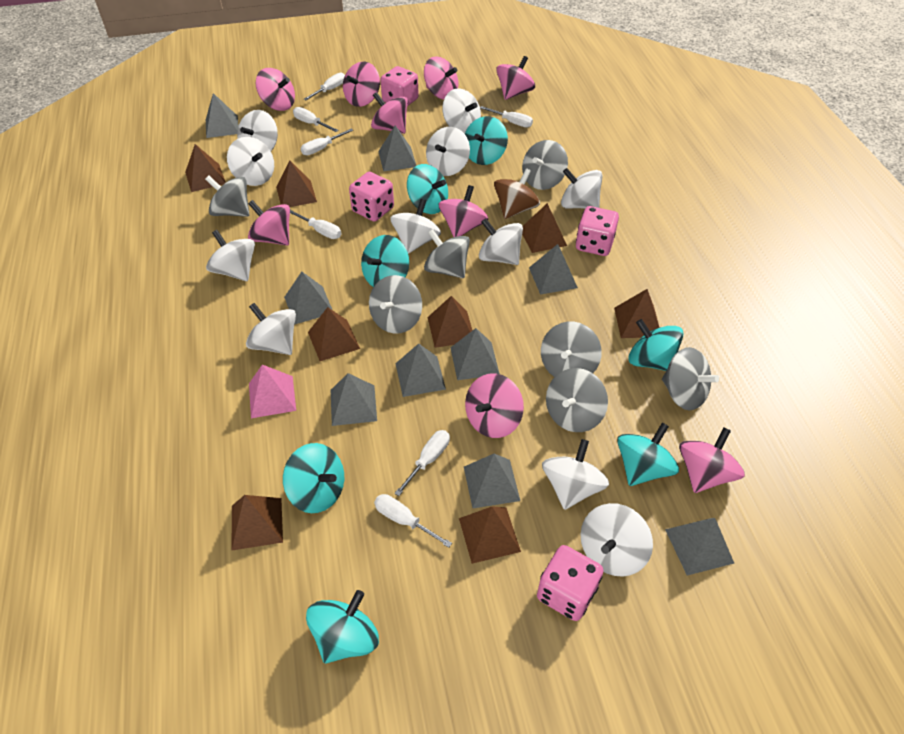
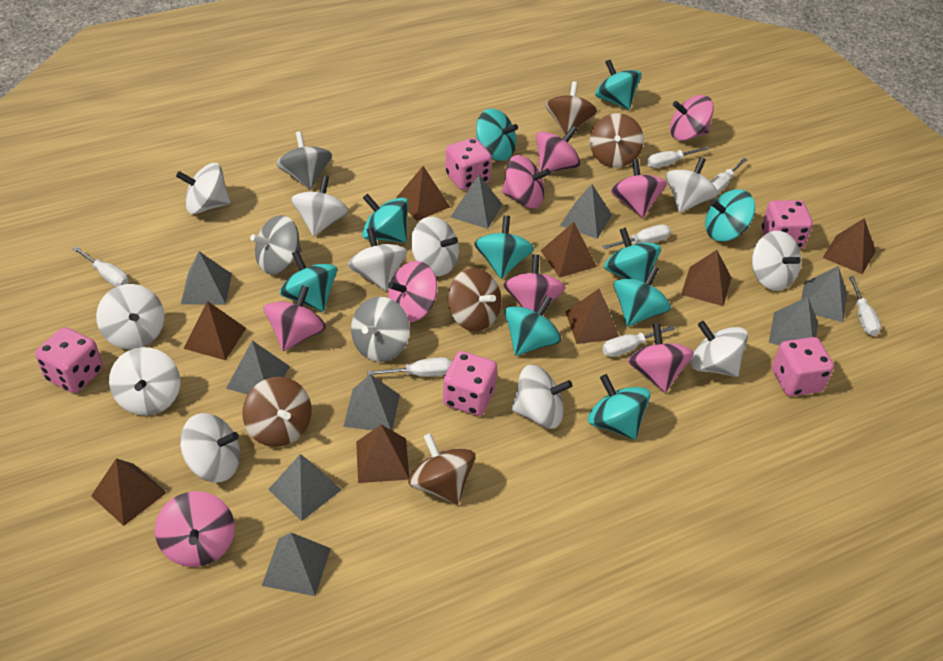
brown spinning top: 1 -> 5
grey spinning top: 7 -> 3
pink dice: 4 -> 5
pink pyramid: 1 -> 0
turquoise spinning top: 7 -> 10

